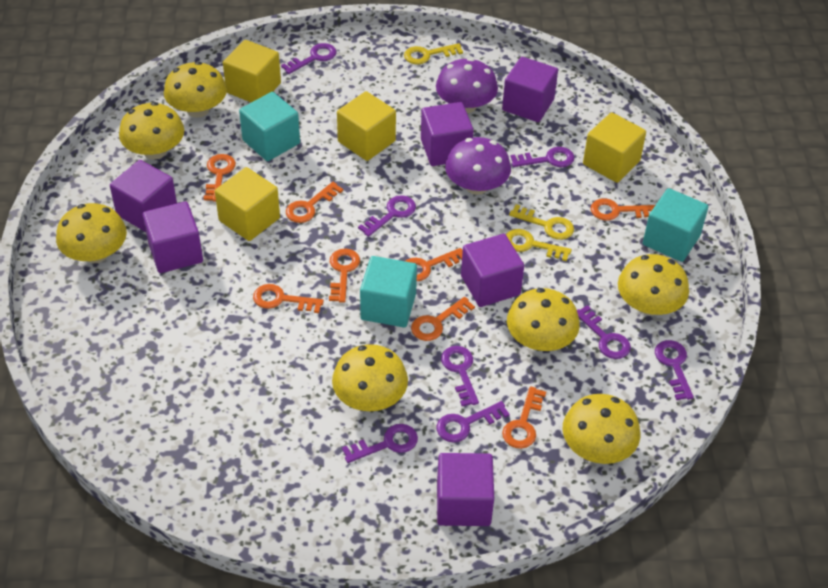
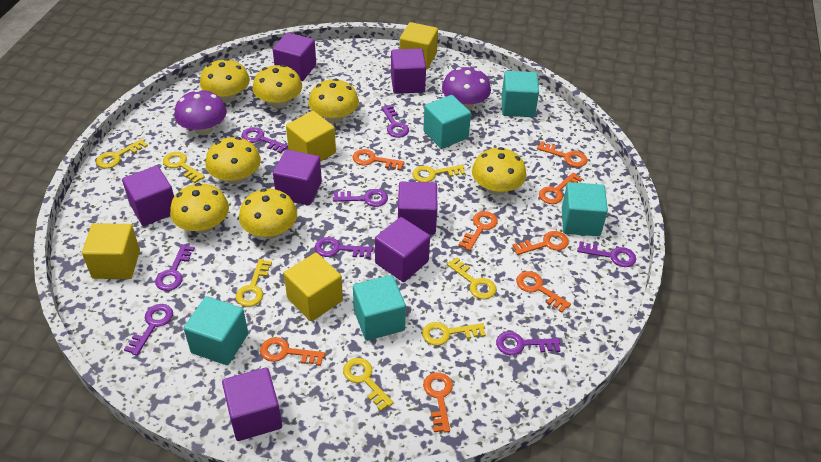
purple cube: 6 -> 7
turquoise cube: 3 -> 5
yellow key: 3 -> 7

